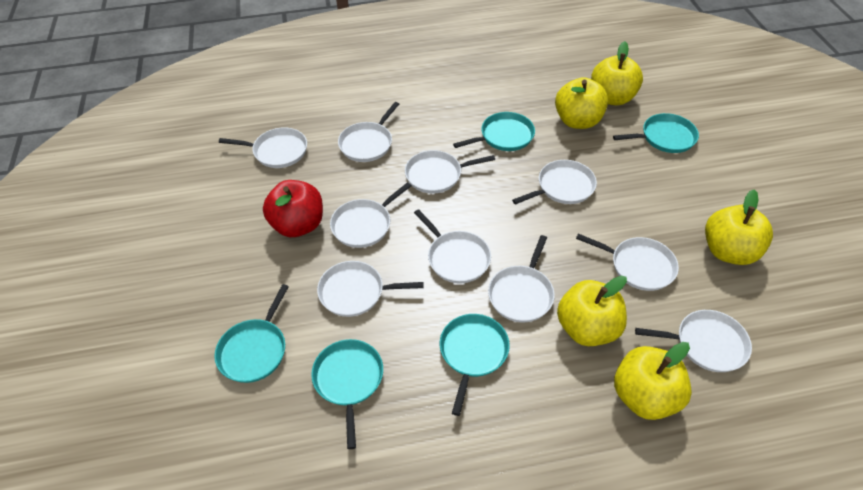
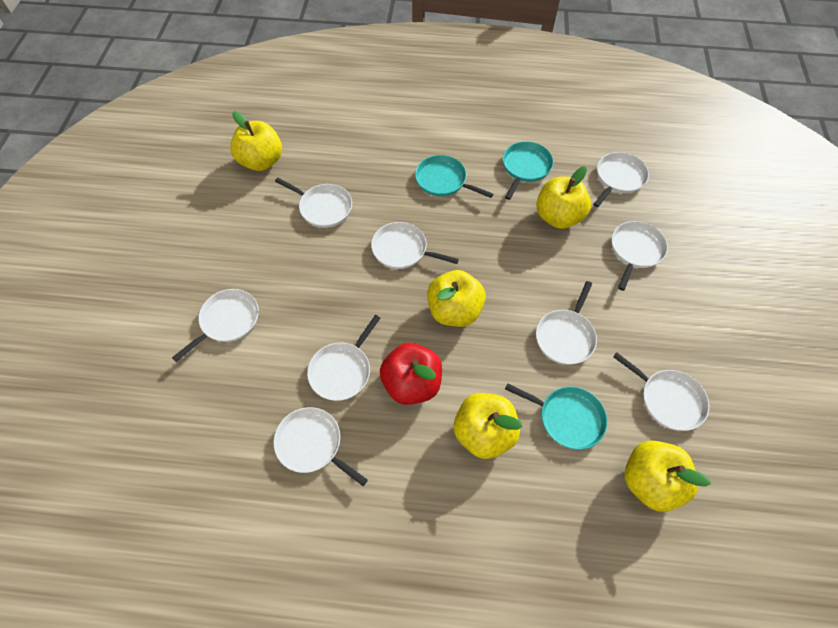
turquoise pan: 5 -> 3
white pan: 10 -> 9

